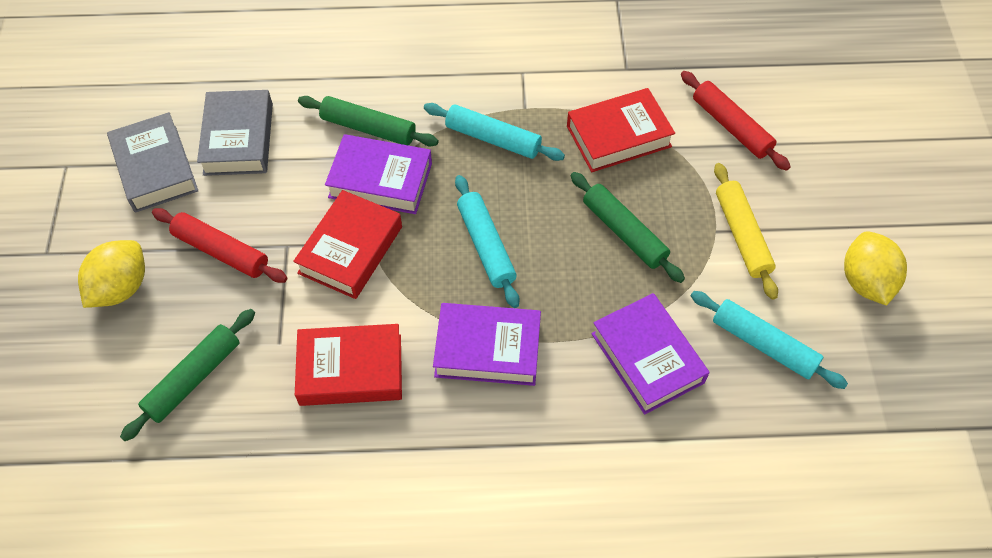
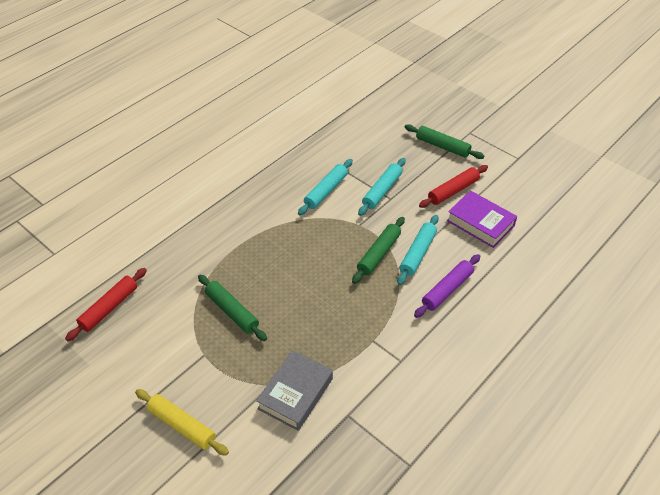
grey book: 2 -> 1
purple book: 3 -> 1
purple rolling pin: 0 -> 1
red book: 3 -> 0
yellow lemon: 2 -> 0

